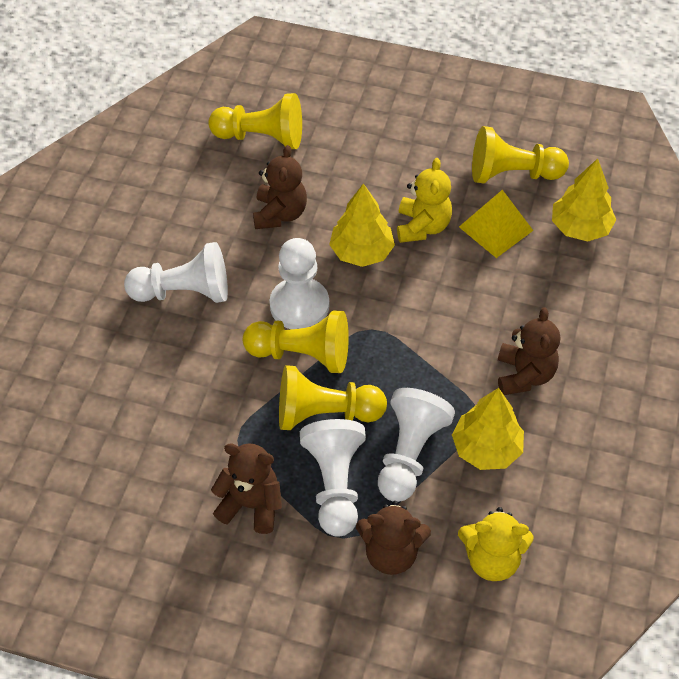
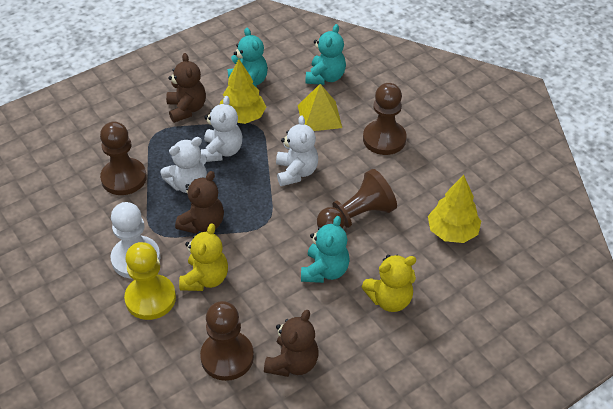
brown pawn: 0 -> 4
brown teddy bear: 4 -> 3
turquoise teddy bear: 0 -> 3
white pawn: 4 -> 1
white teddy bear: 0 -> 3
yellow pawn: 4 -> 1
yellow tree: 3 -> 2

